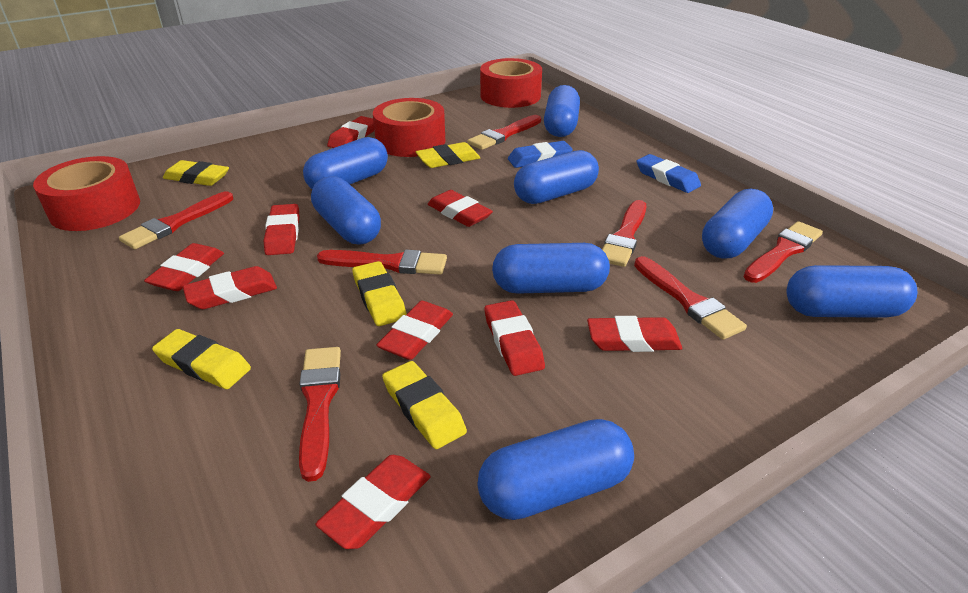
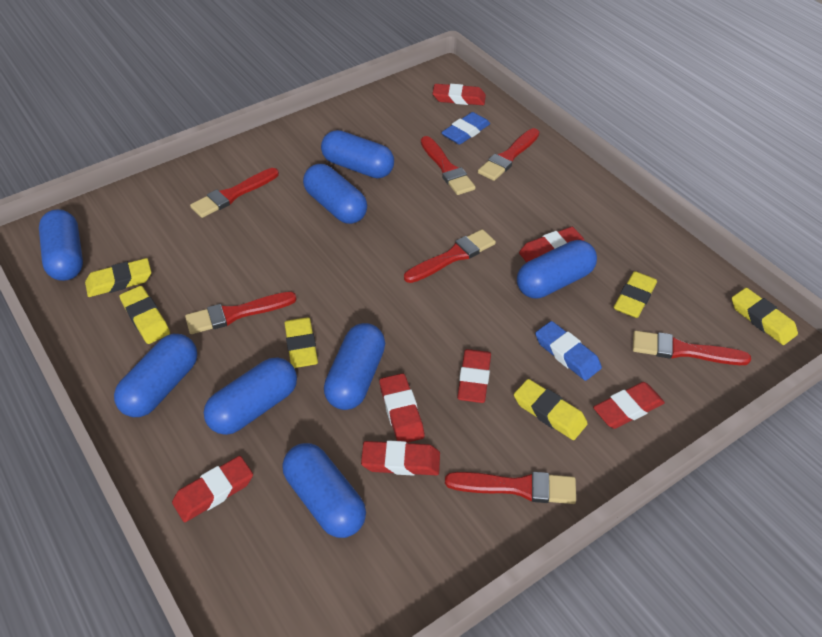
red eraser: 9 -> 7
red tape: 3 -> 0
yellow eraser: 5 -> 6

